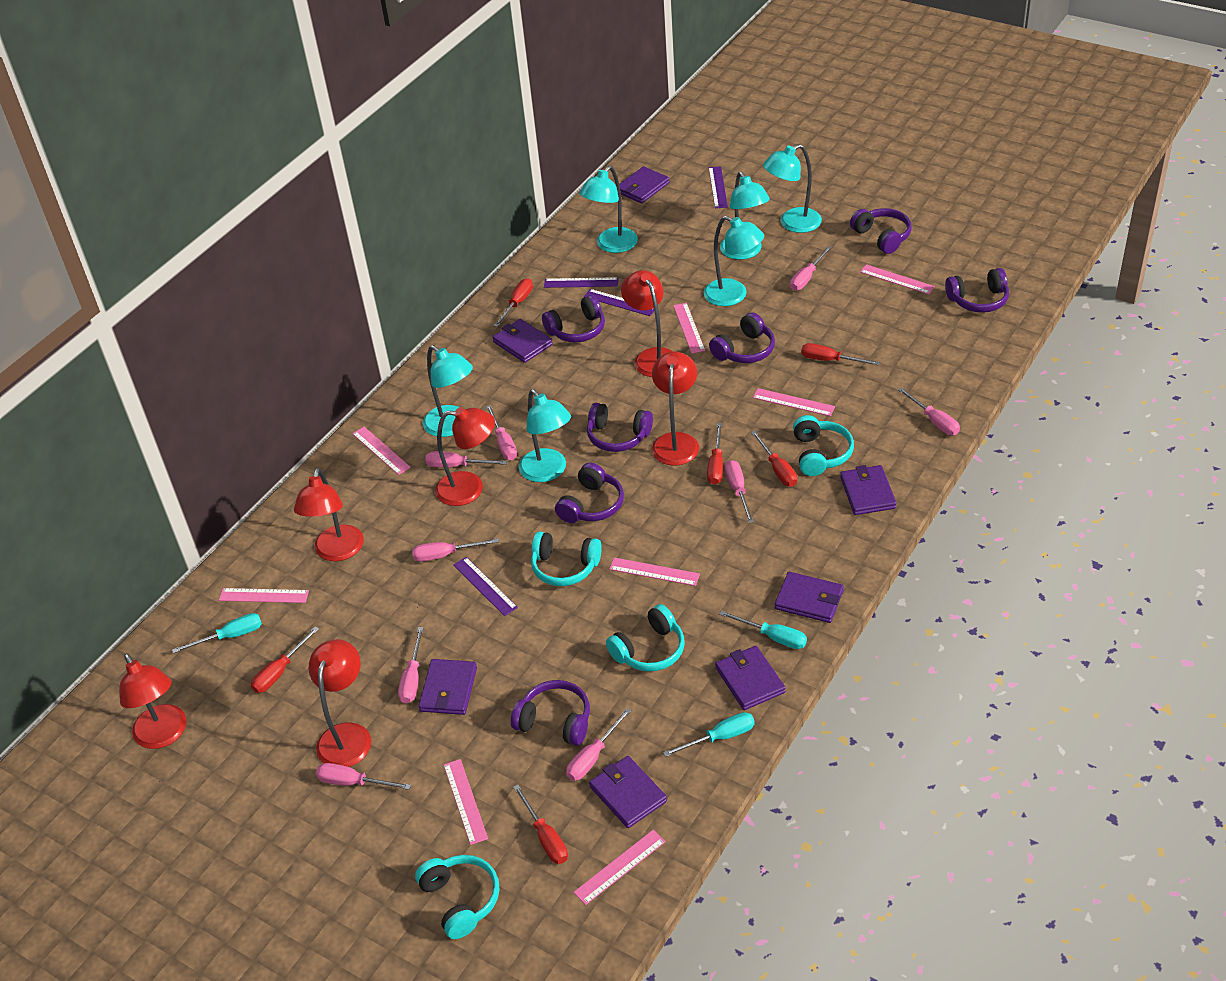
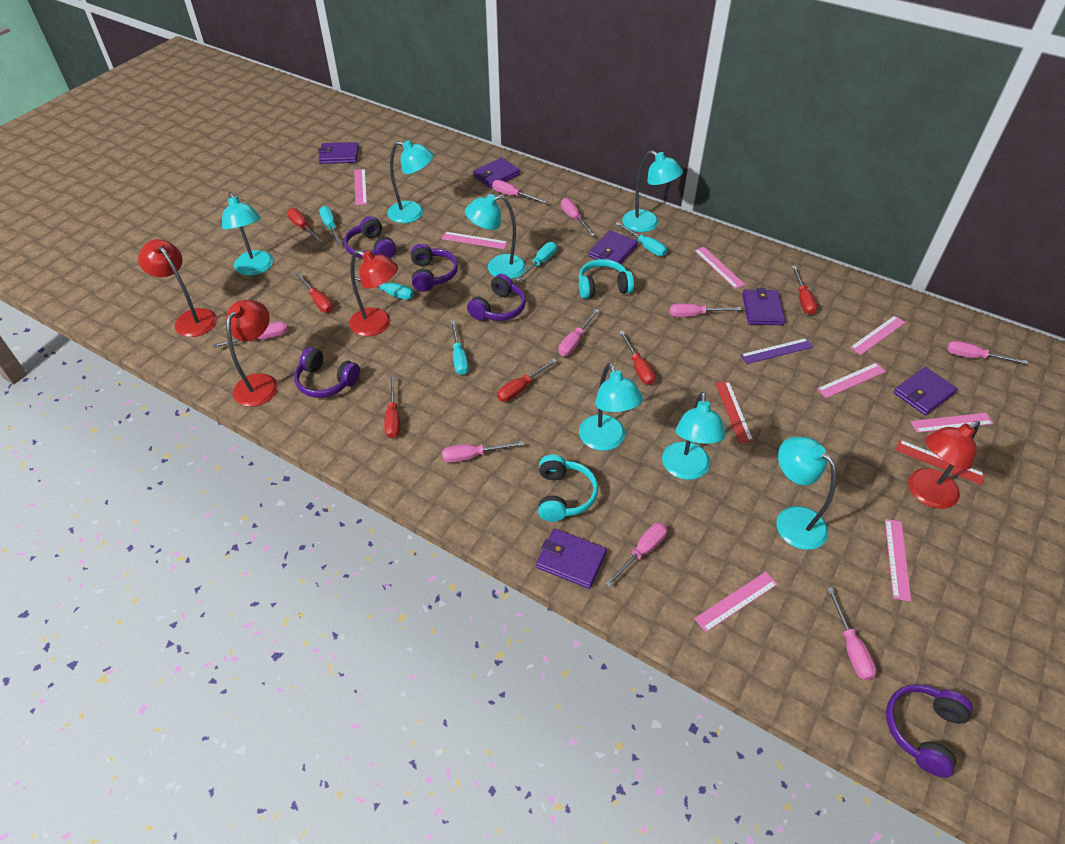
purple headphones: 7 -> 5
purple ruler: 4 -> 1
purple wallet: 7 -> 6
red lamp: 6 -> 4
red ruler: 0 -> 2
turquoise headphones: 4 -> 2
turquoise lamp: 6 -> 7
turquoise screwdriver: 3 -> 5

